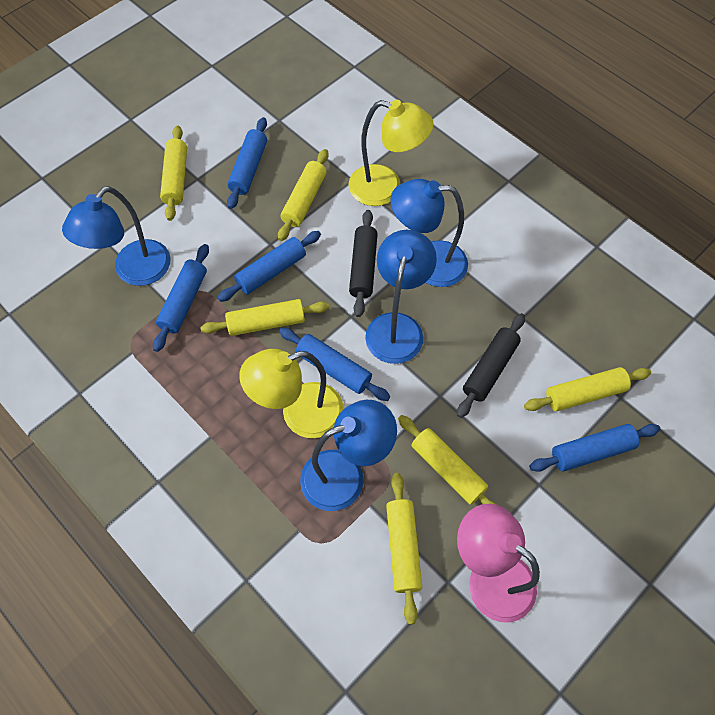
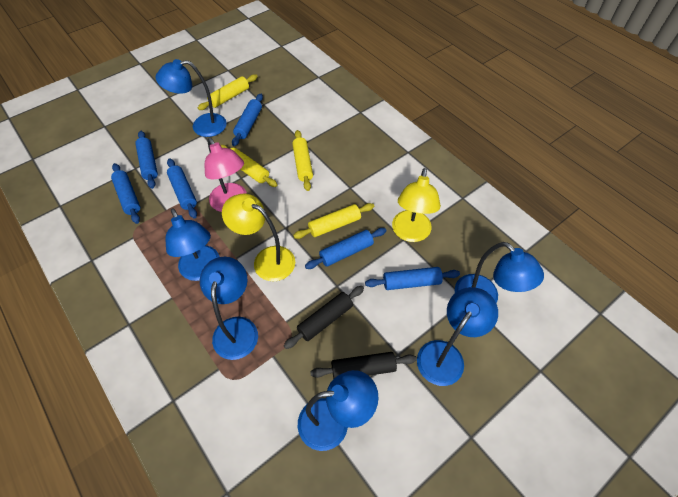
blue lamp: 4 -> 6
blue rolling pin: 5 -> 6
yellow rolling pin: 6 -> 4

